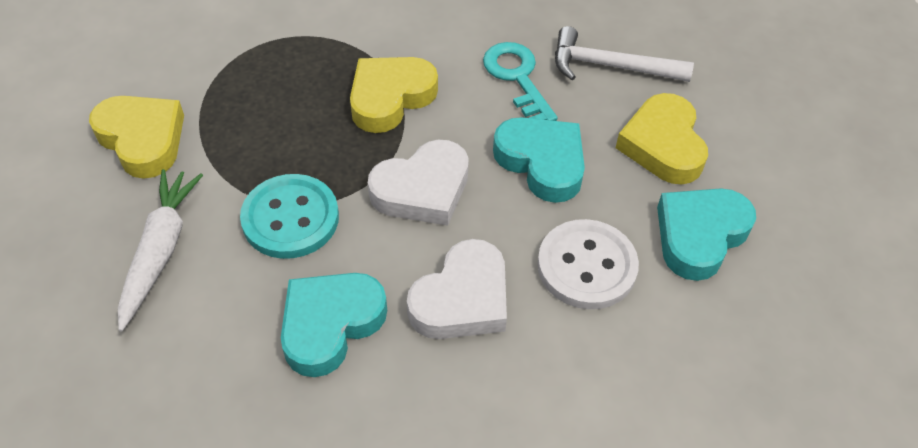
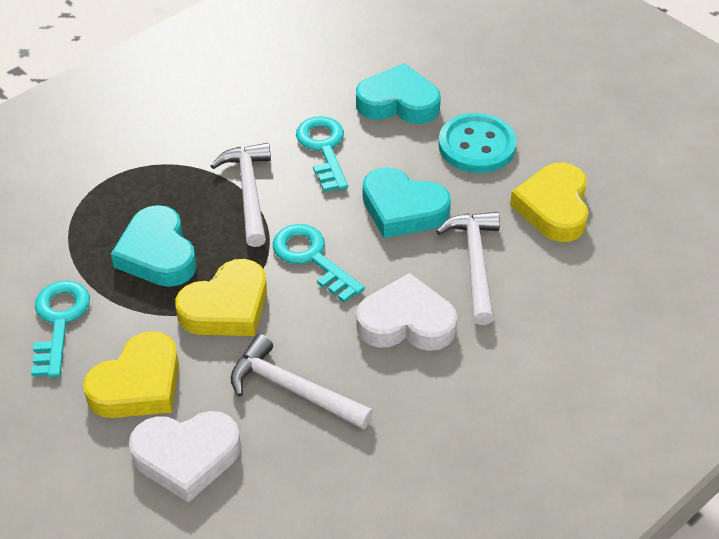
turquoise key: 1 -> 3
white button: 1 -> 0
white carrot: 1 -> 0
white hammer: 1 -> 3

